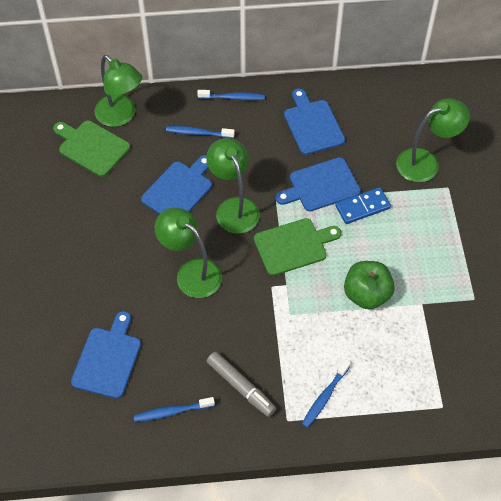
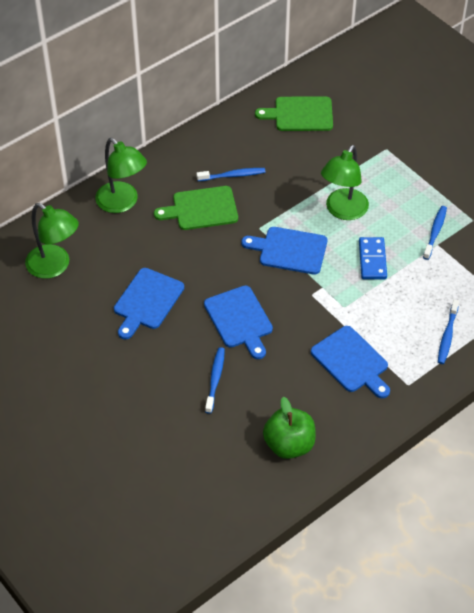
green lamp: 4 -> 3
grey marker: 1 -> 0

